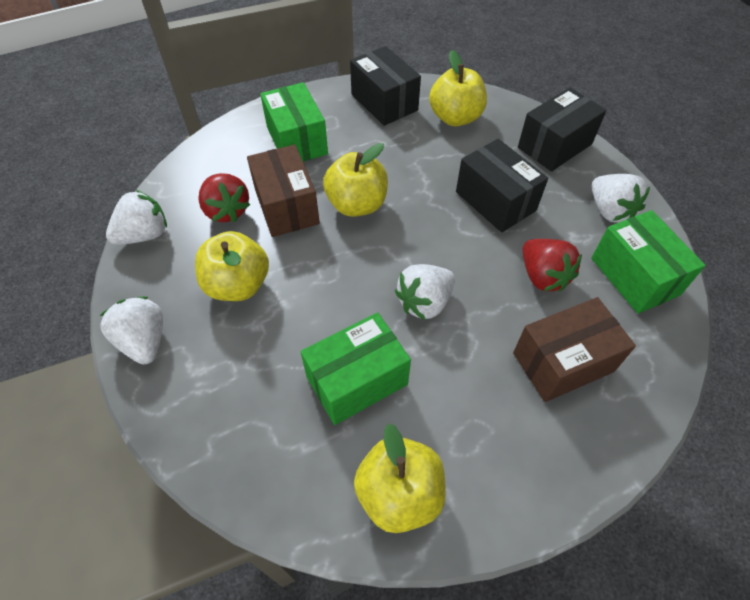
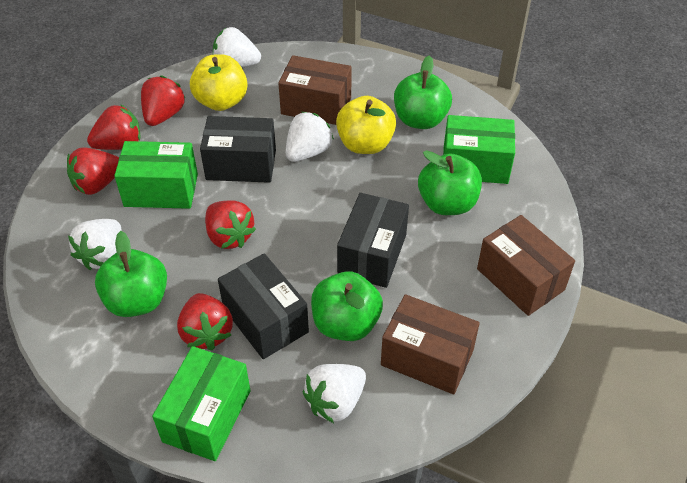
brown box: 2 -> 3
green apple: 0 -> 4
red strawberry: 2 -> 5
yellow apple: 4 -> 2

